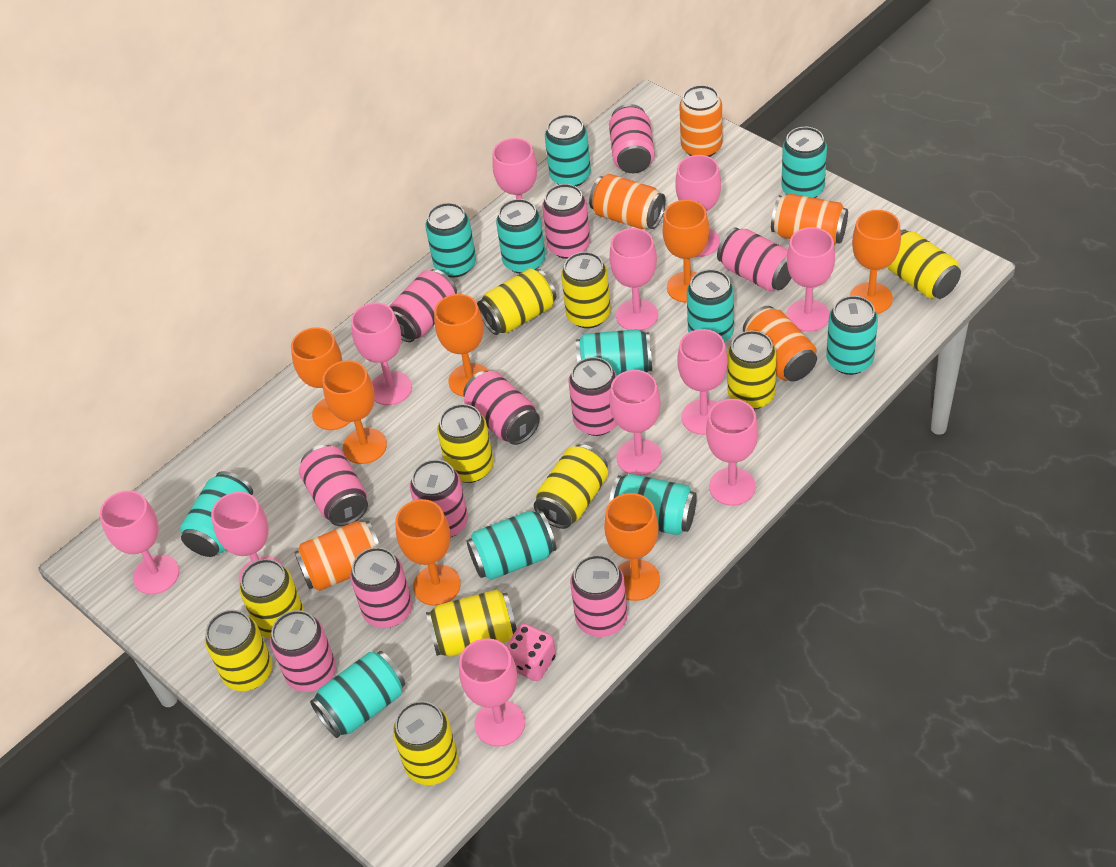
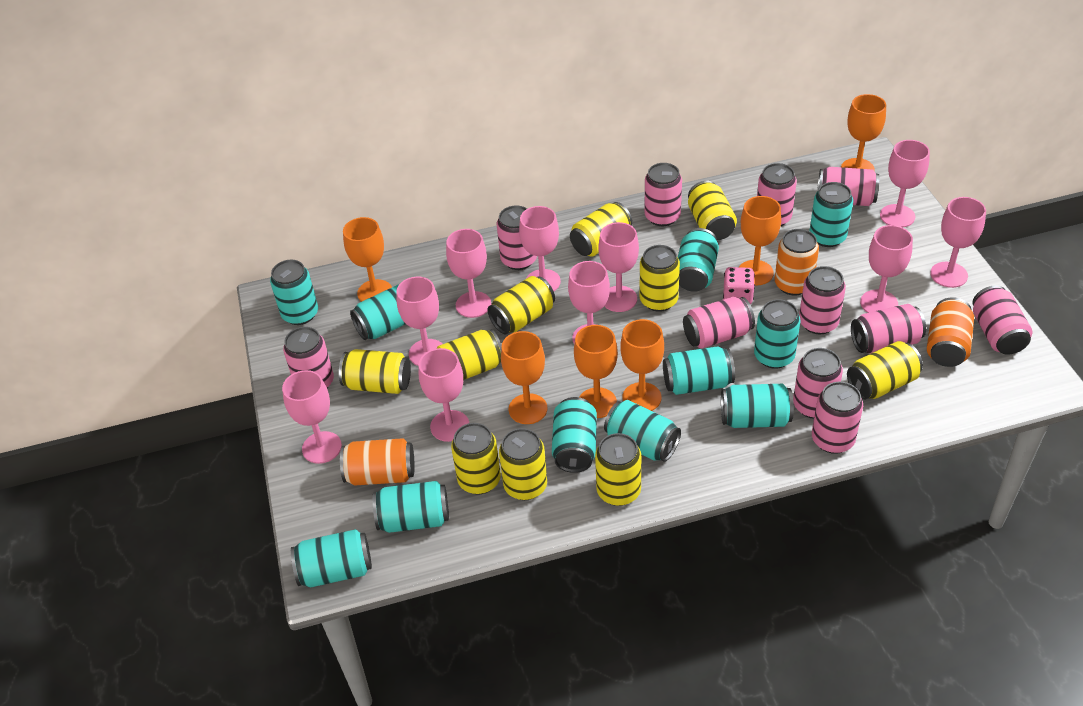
orange can: 5 -> 3
orange goblet: 7 -> 6
pink goblet: 11 -> 10

